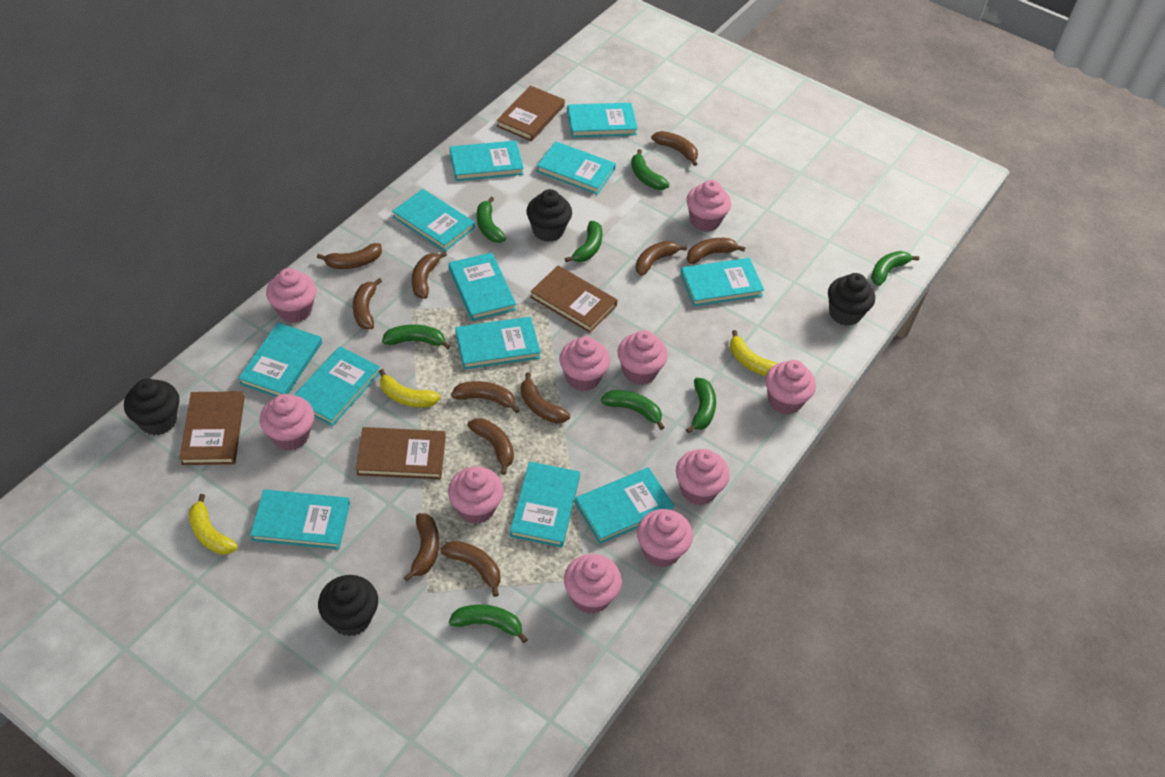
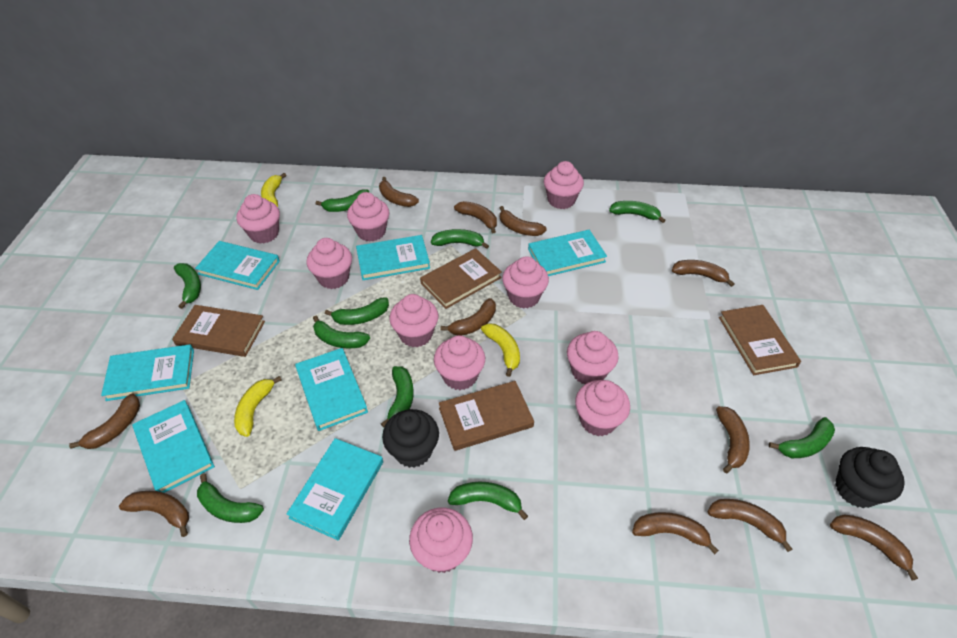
black cupcake: 4 -> 2
green banana: 8 -> 10
turquoise book: 12 -> 7

